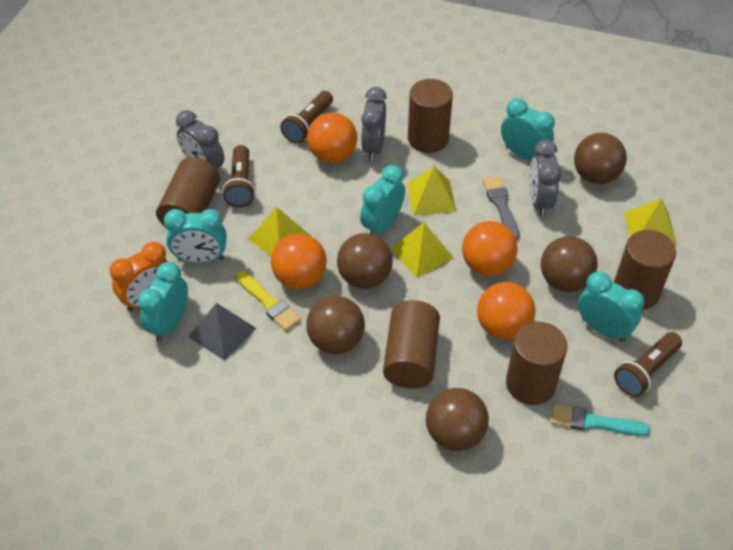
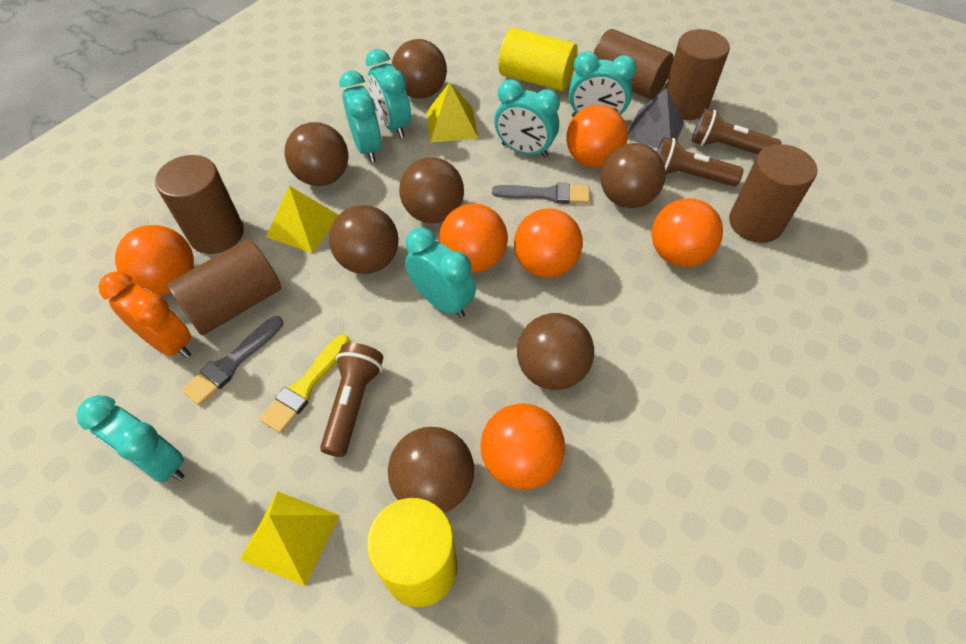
brown ball: 5 -> 7
grey brush: 1 -> 2
grey clock: 3 -> 0
orange ball: 4 -> 6
turquoise brush: 1 -> 0
turquoise clock: 5 -> 6
yellow cylinder: 0 -> 2
yellow pyramid: 4 -> 3

